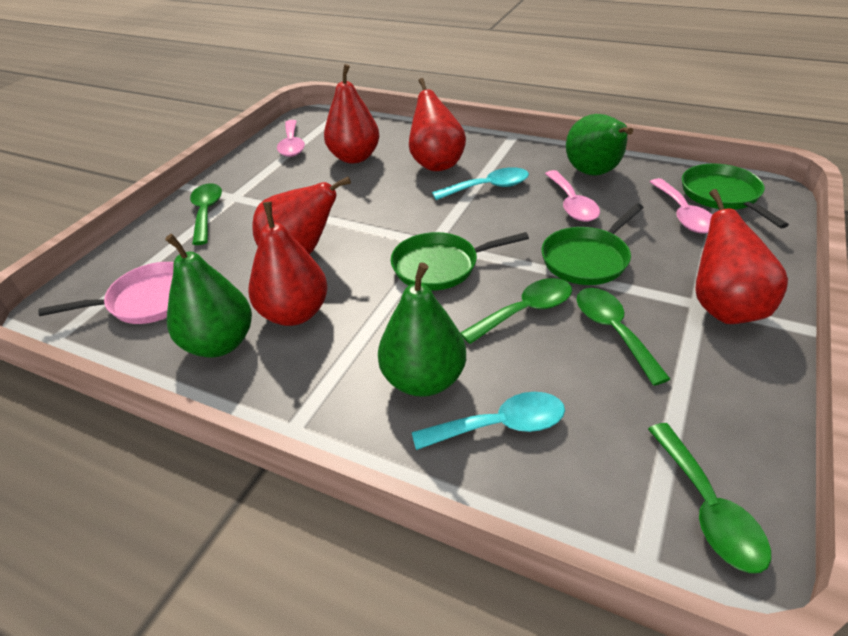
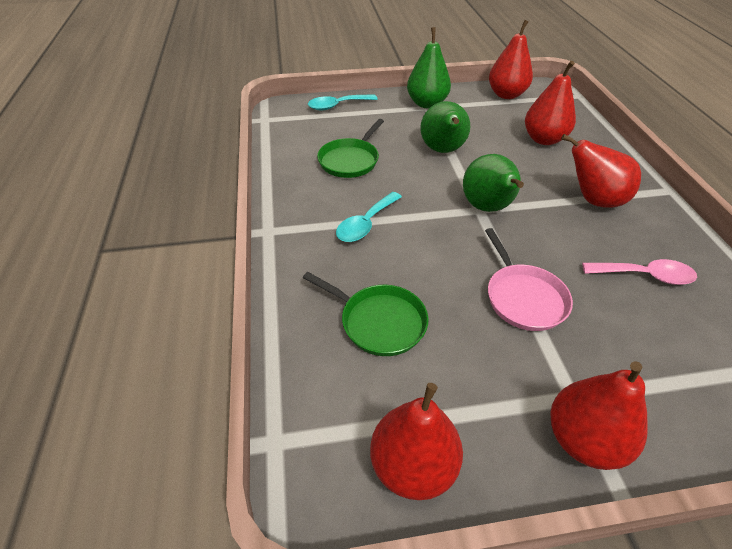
green pan: 3 -> 2
green spoon: 4 -> 0
pink spoon: 3 -> 1

